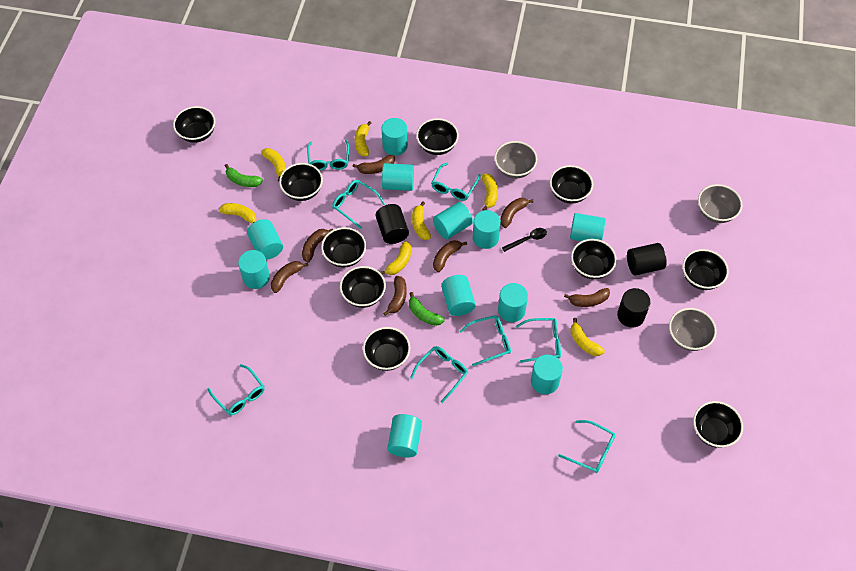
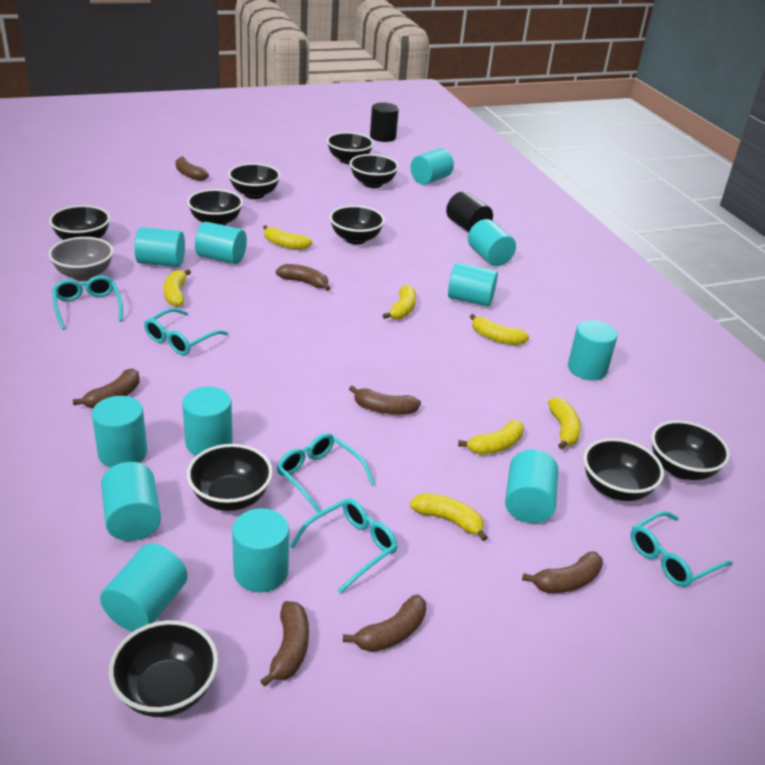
black cylinder: 3 -> 2
black spoon: 1 -> 0
green banana: 2 -> 0
grey bowl: 3 -> 1
turquoise cylinder: 11 -> 12
turquoise glasses: 8 -> 5

